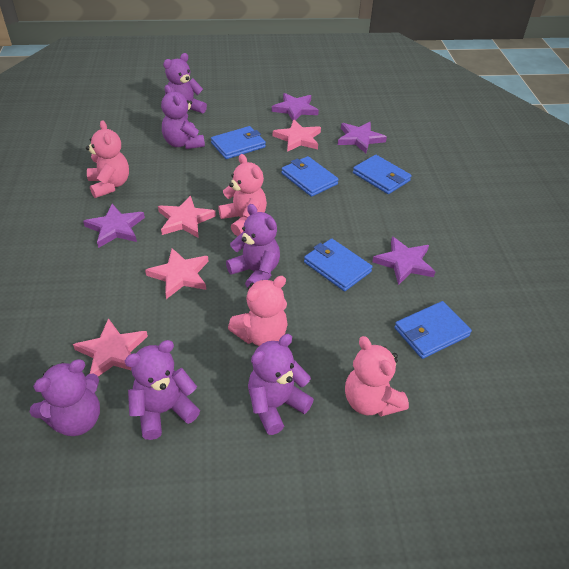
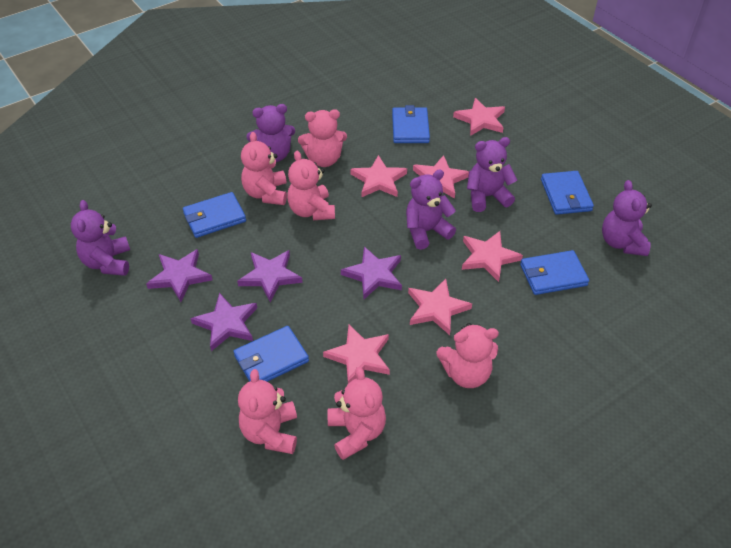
pink star: 4 -> 6
pink teddy bear: 4 -> 6
purple teddy bear: 6 -> 5

